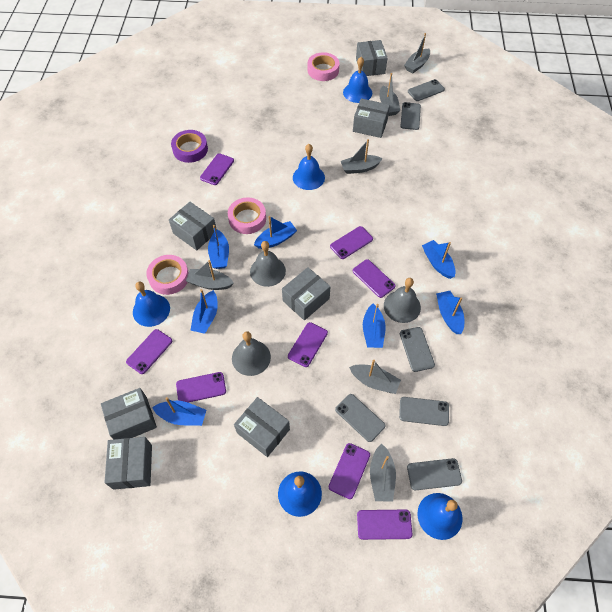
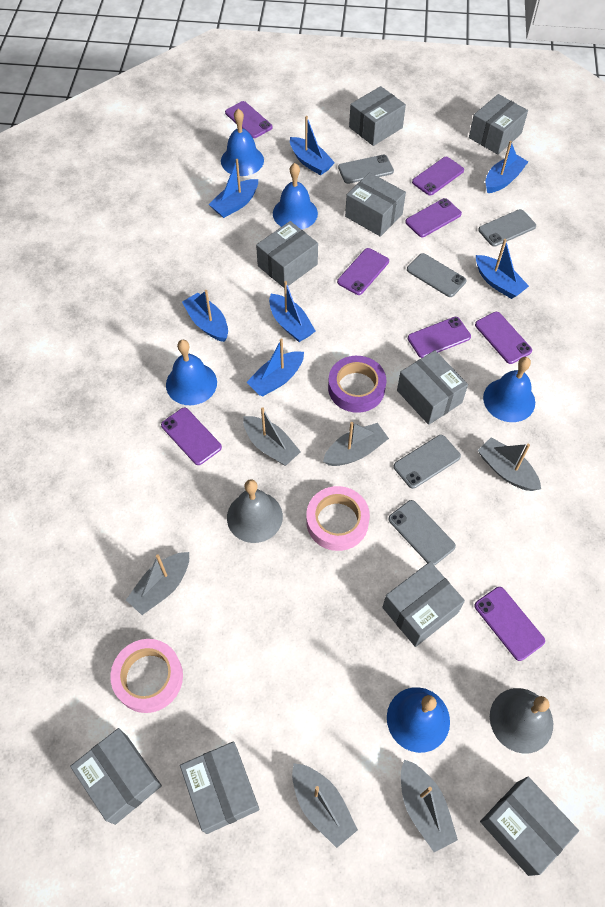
grey bell: 3 -> 2
grey box: 7 -> 9
grey phone: 6 -> 5
pink tape: 3 -> 2

